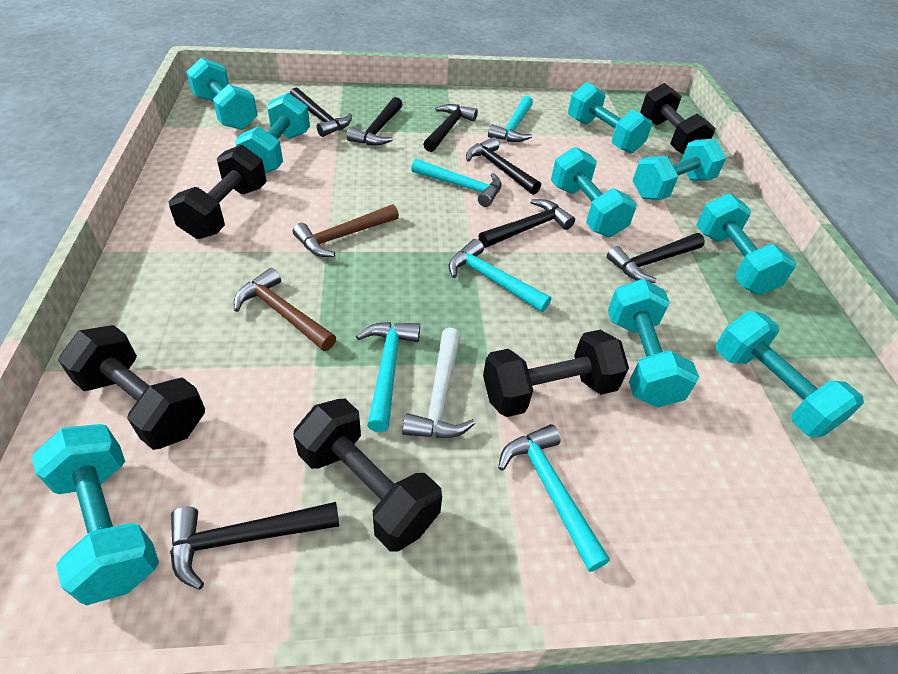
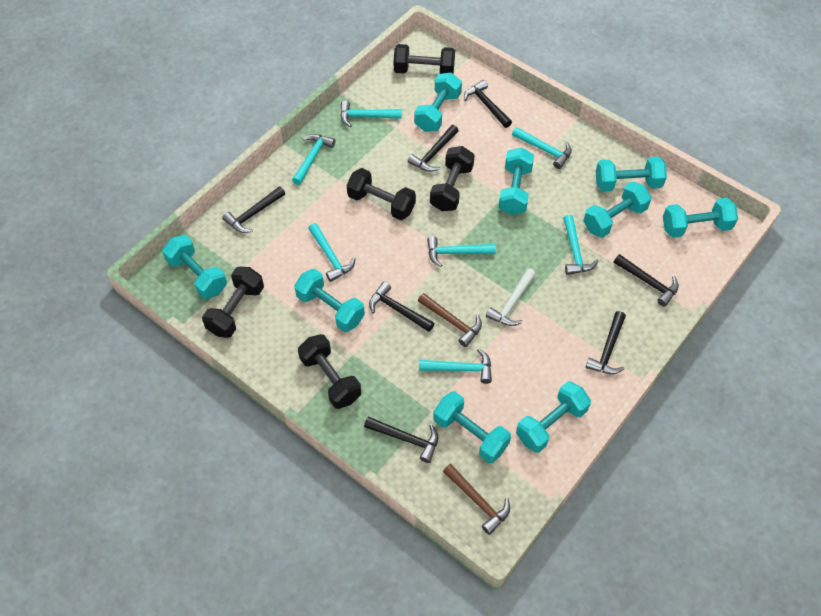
turquoise hammer: 5 -> 7

